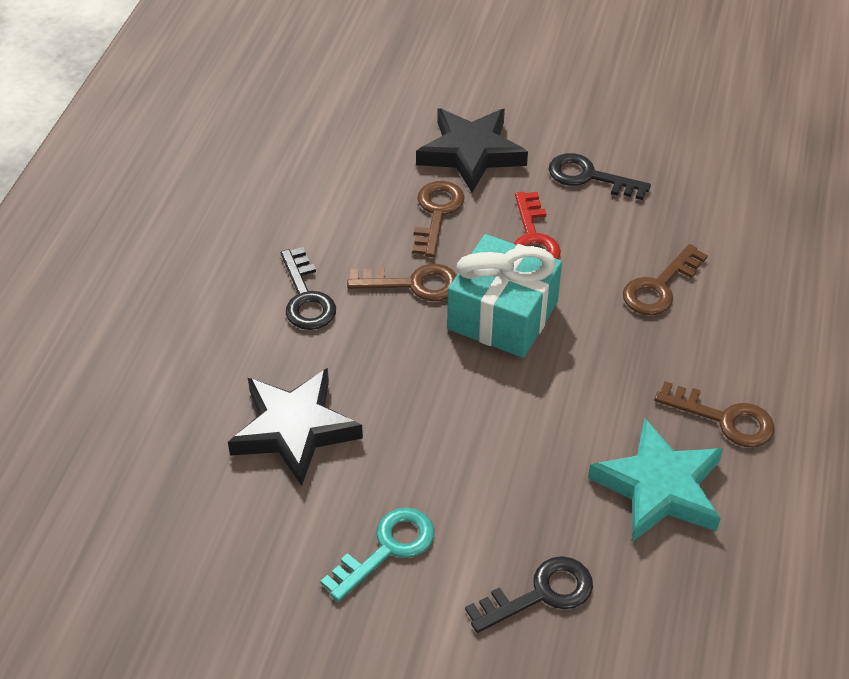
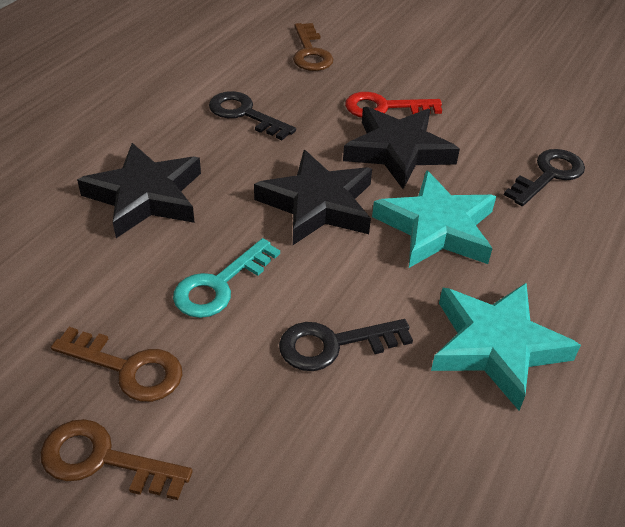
black star: 2 -> 3
brown key: 4 -> 3
turquoise gift: 1 -> 0
turquoise star: 1 -> 2

